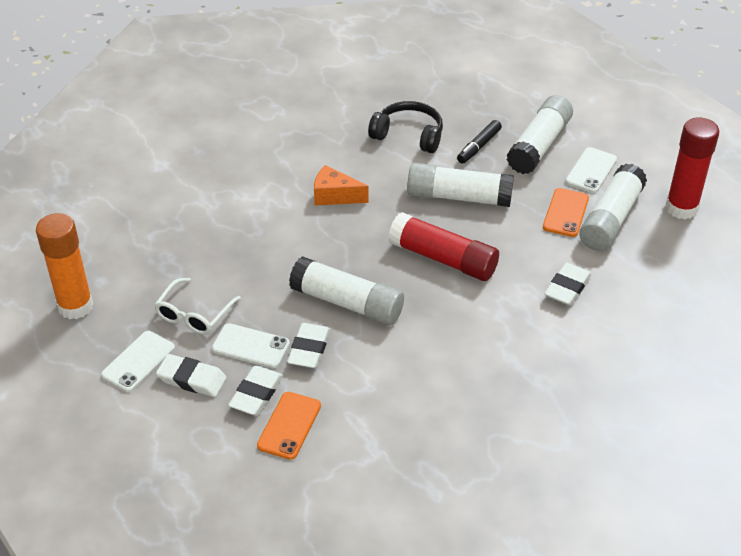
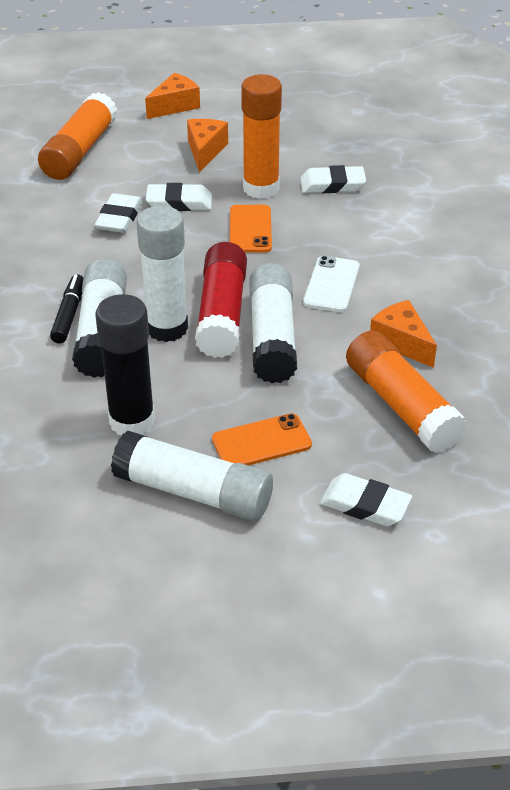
black glue stick: 0 -> 1
black headphones: 1 -> 0
orange cheese: 1 -> 3
orange glue stick: 1 -> 3
red glue stick: 2 -> 1
white glasses: 1 -> 0
white phone: 3 -> 1

